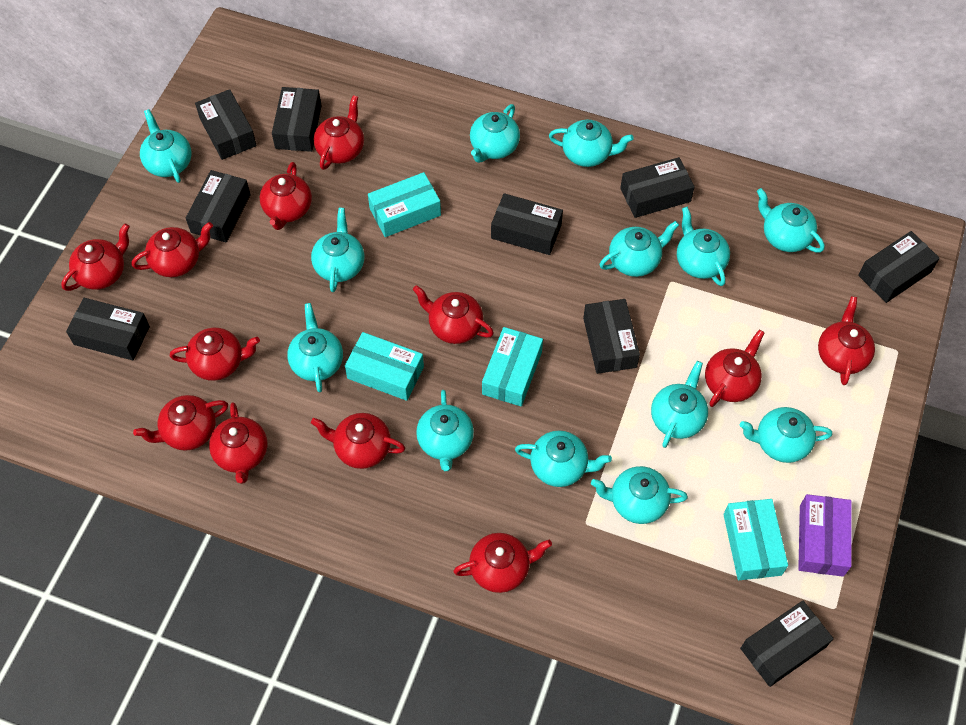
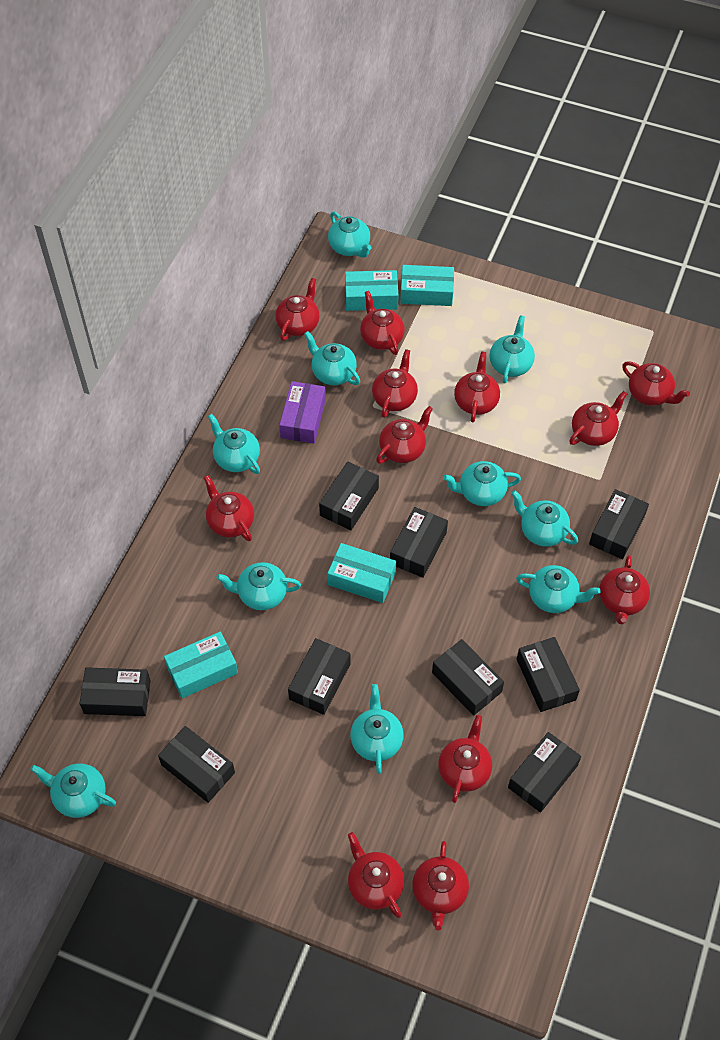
turquoise teapot: 13 -> 10

